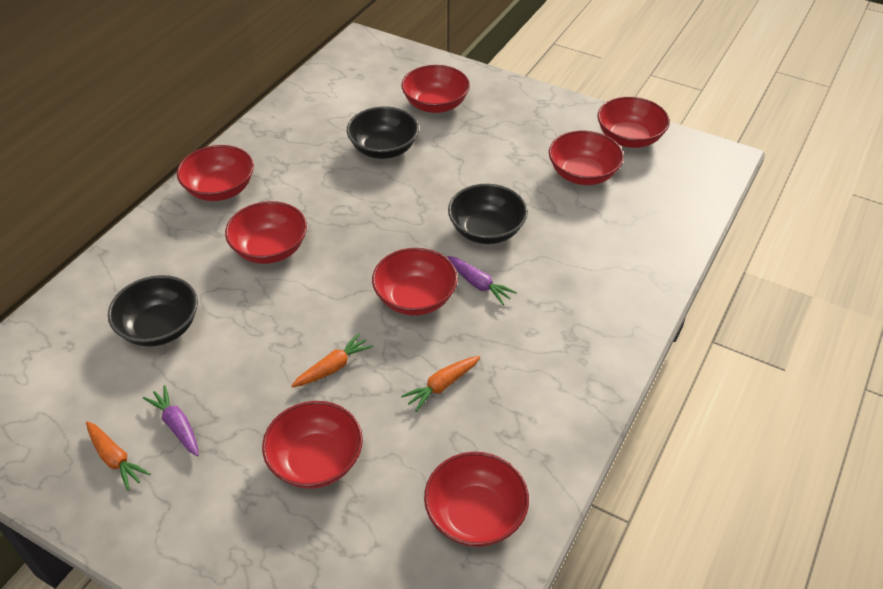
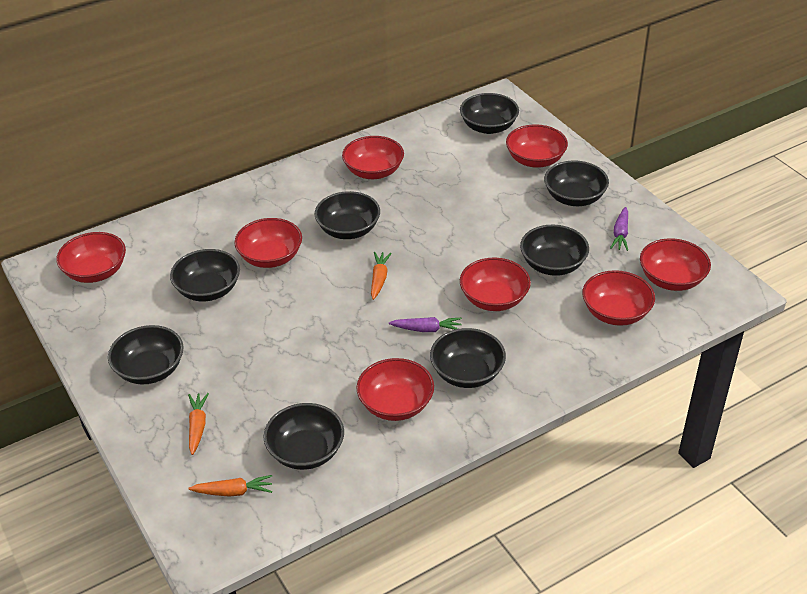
black bowl: 3 -> 8

